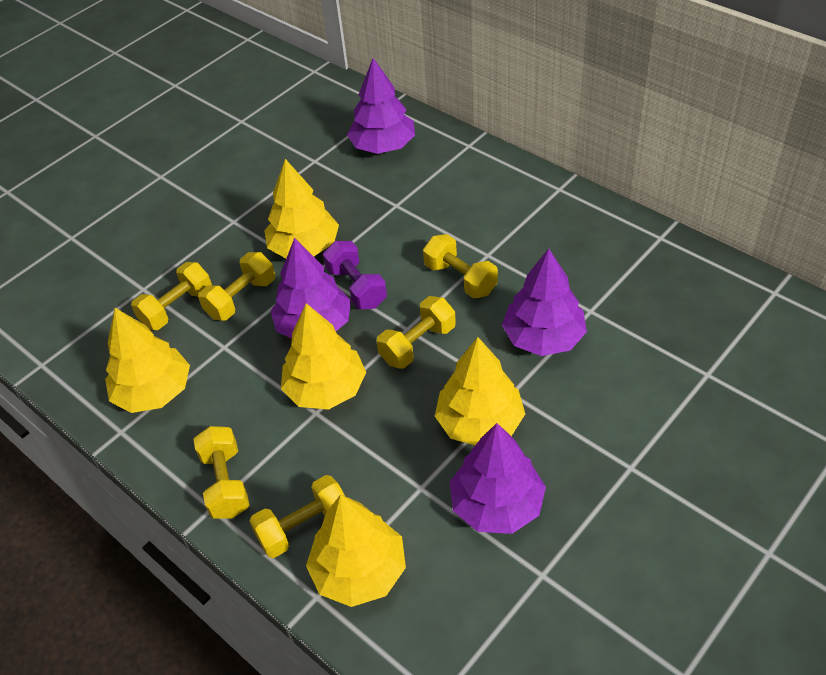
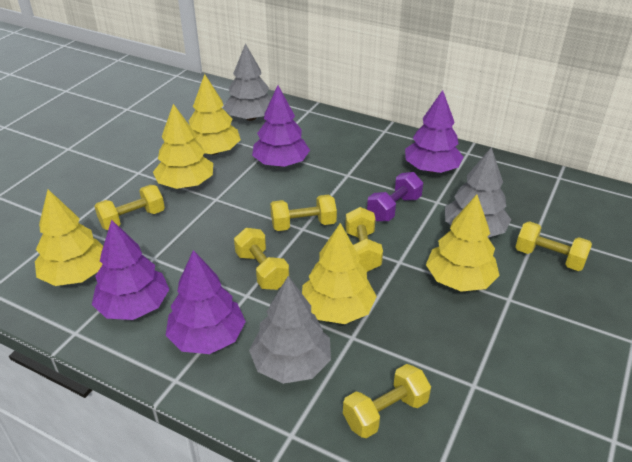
grey tree: 0 -> 3

